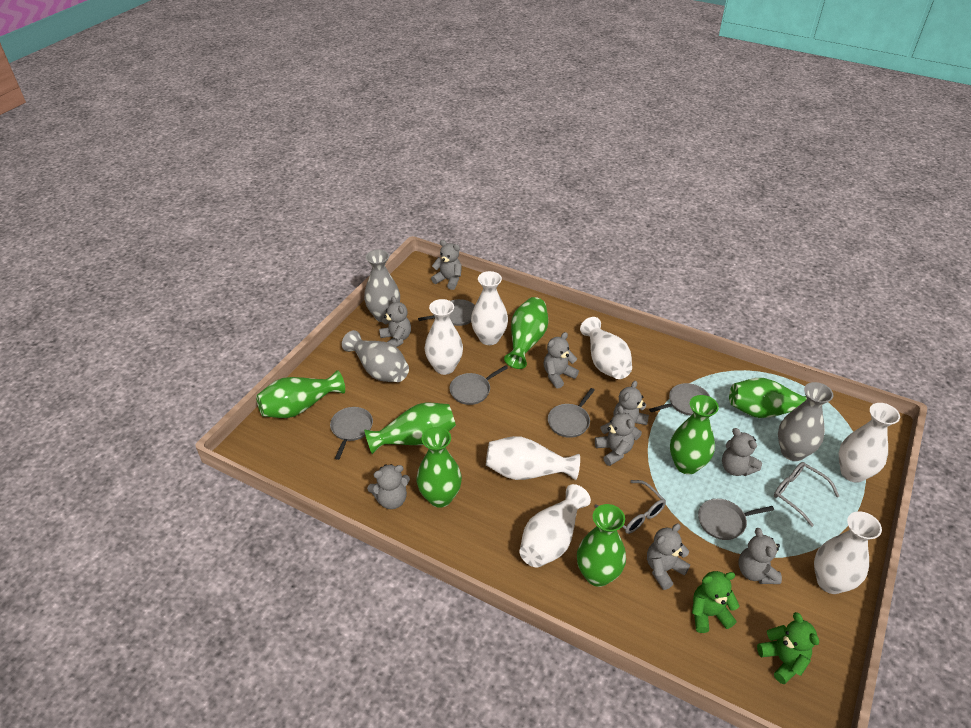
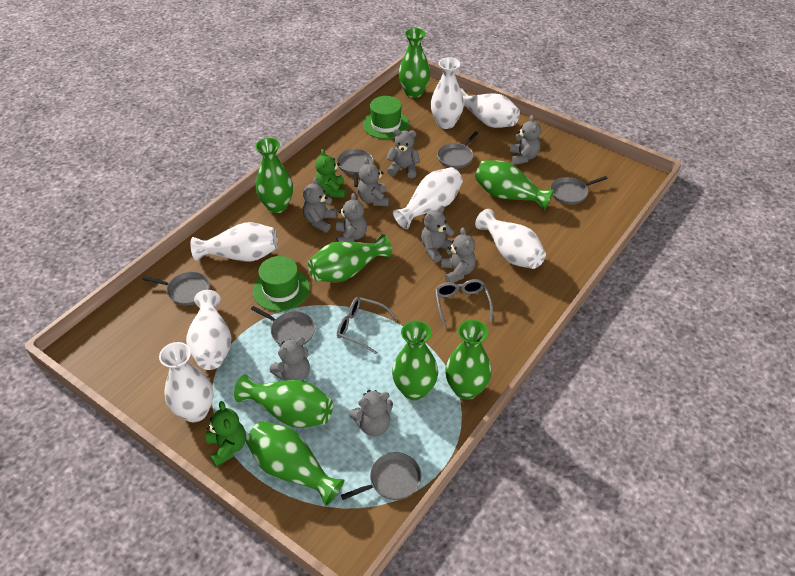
green hat: 0 -> 2
green vase: 7 -> 8
grey vase: 3 -> 0

